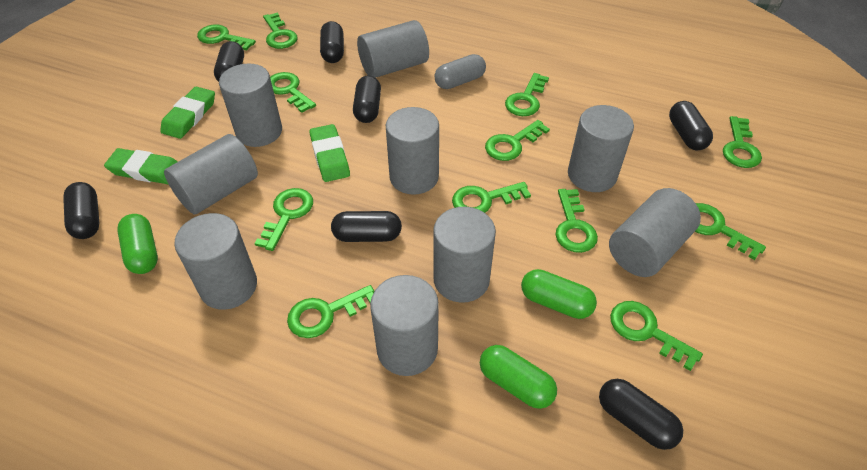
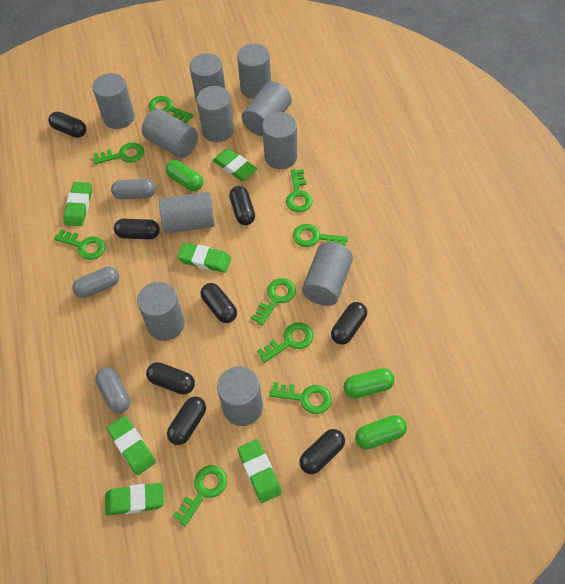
black capsule: 7 -> 8
green eraser: 3 -> 6
green key: 12 -> 9
grey capsule: 1 -> 3
grey cylinder: 9 -> 11

